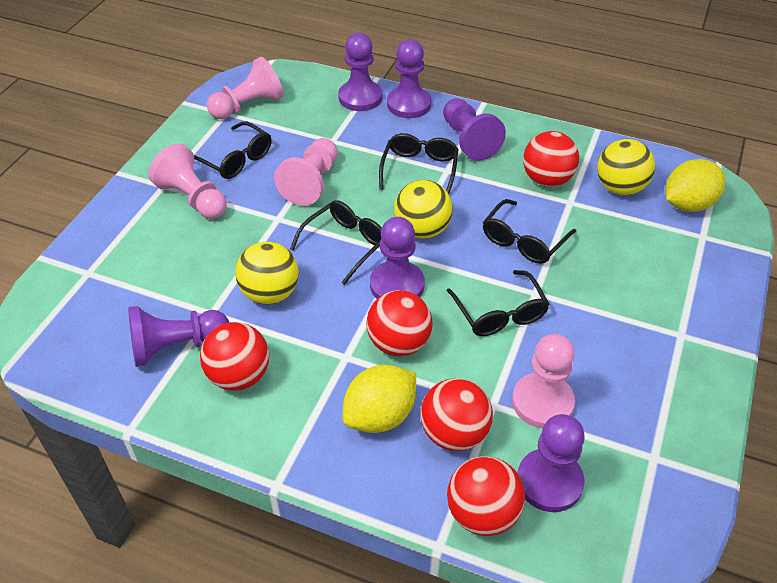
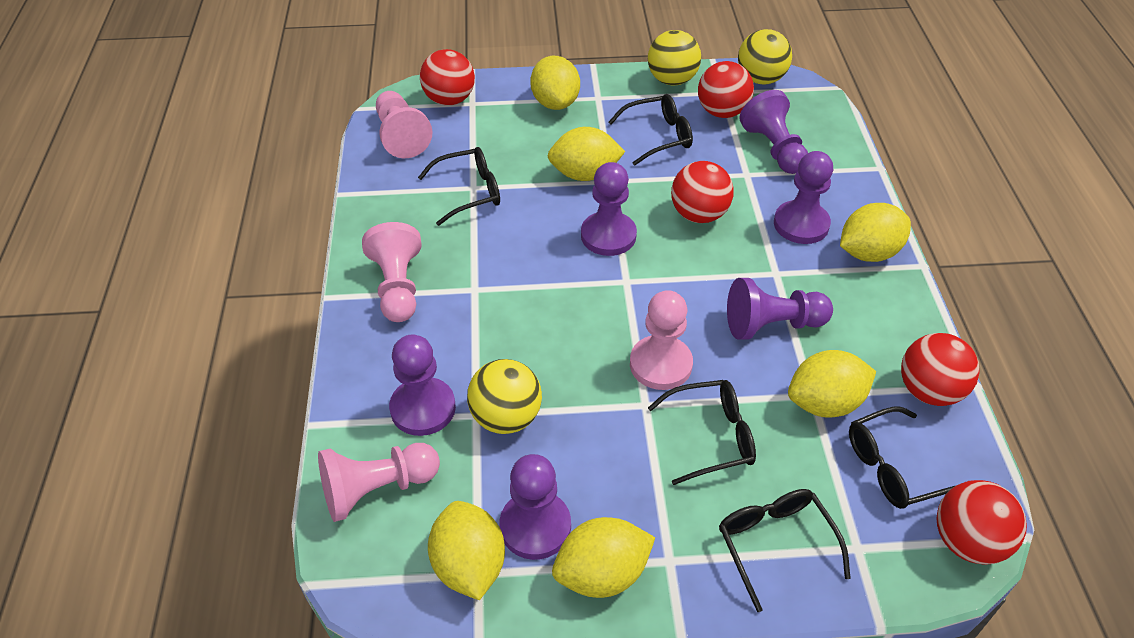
yellow lemon: 2 -> 6

